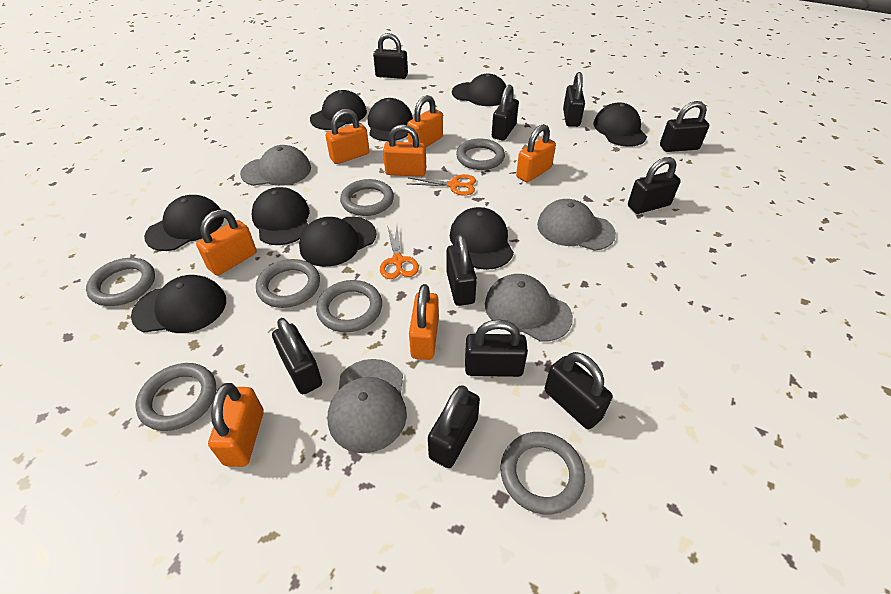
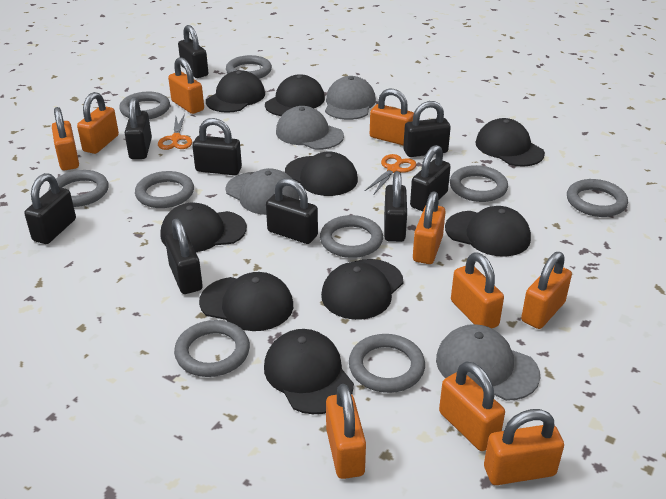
black padlock: 10 -> 9
grey ring: 7 -> 9
orange padlock: 7 -> 10

